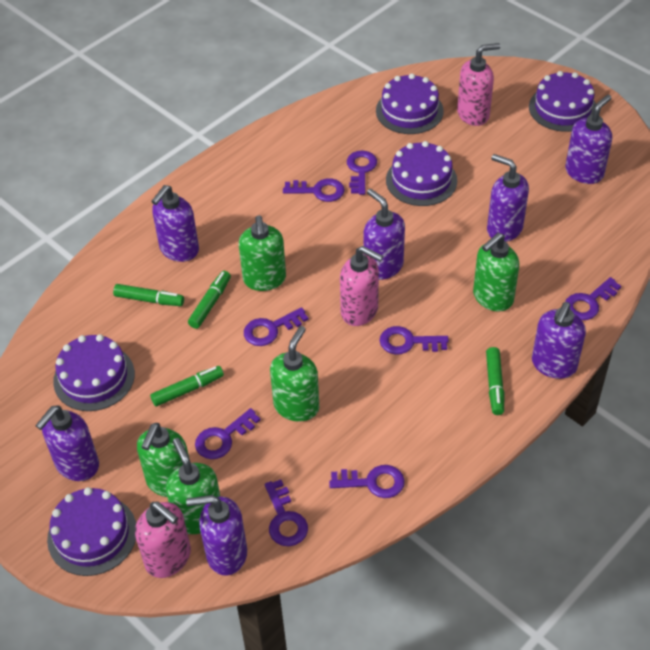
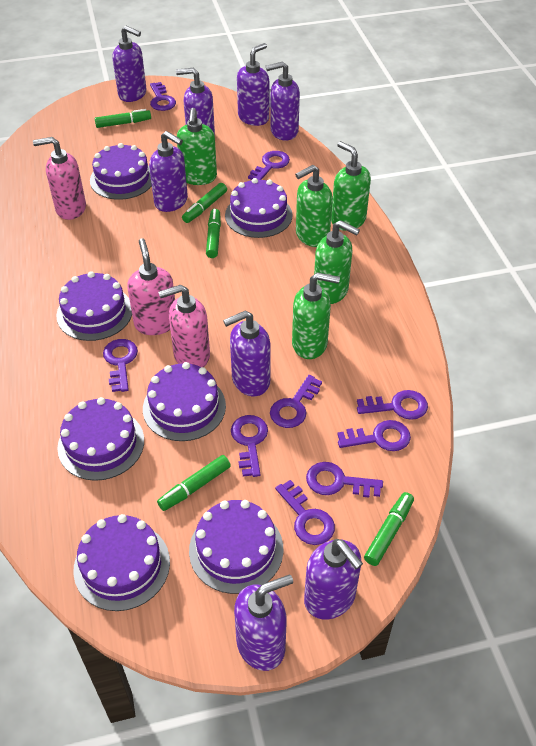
green marker: 4 -> 5
purple cake: 5 -> 7
purple key: 8 -> 9
purple soap dispenser: 7 -> 8

